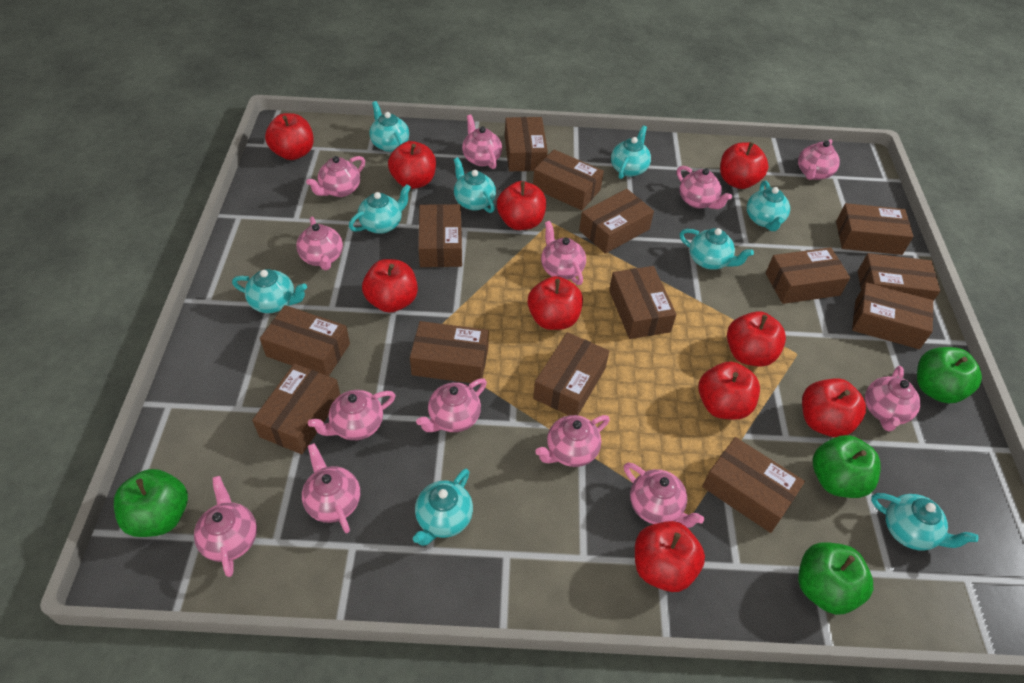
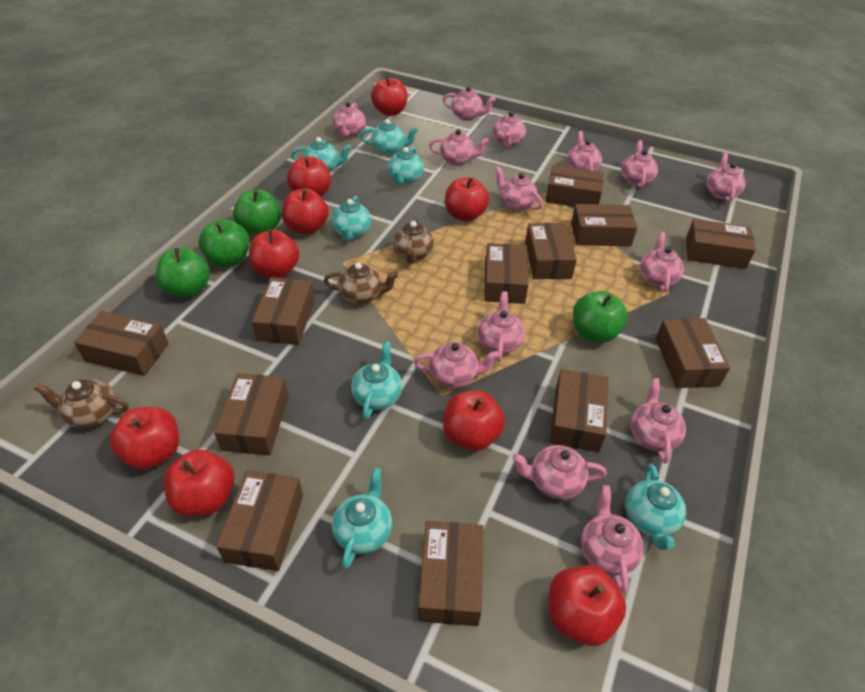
brown box: 14 -> 12
brown teapot: 0 -> 3
pink teapot: 13 -> 14
red apple: 10 -> 9
turquoise teapot: 9 -> 7

